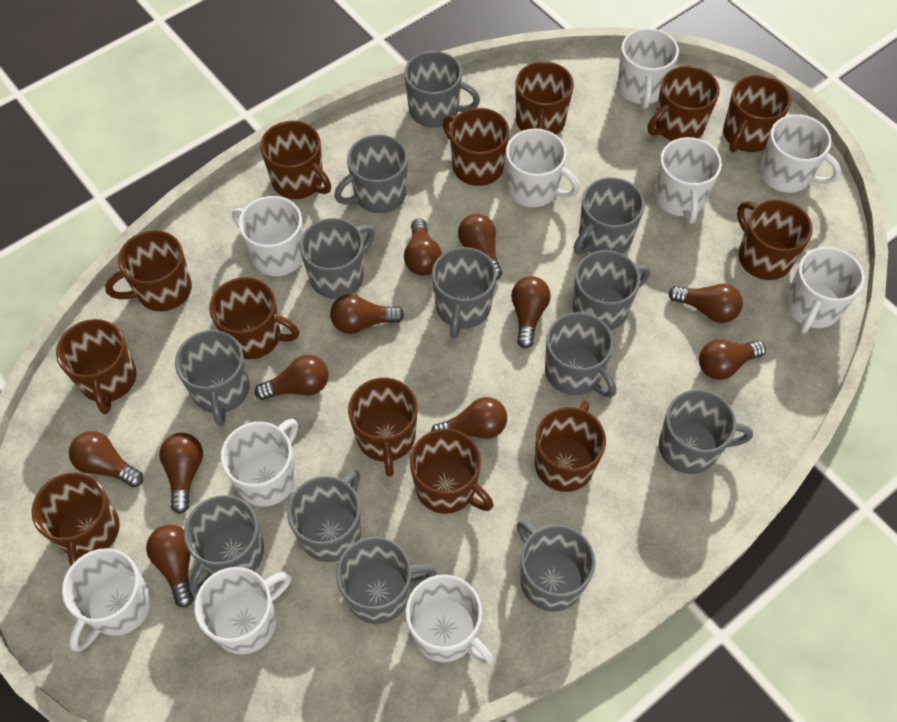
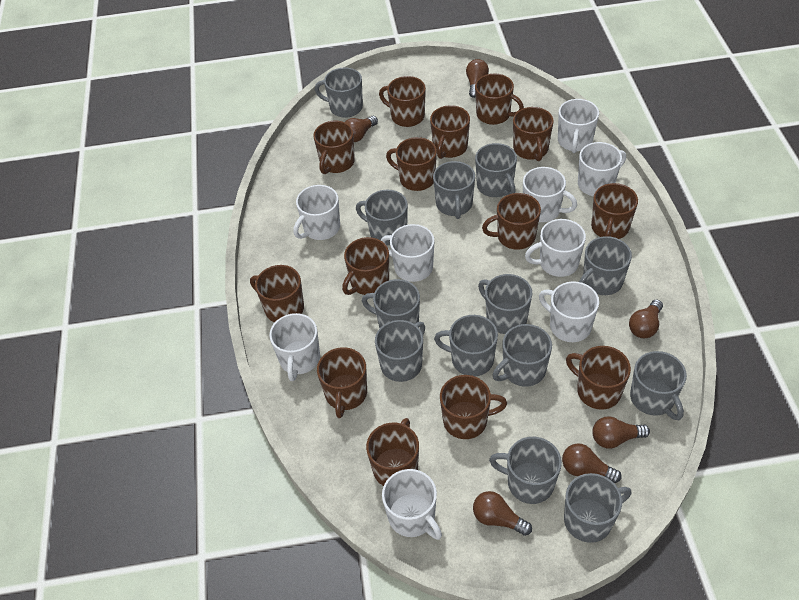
brown light bulb: 11 -> 6
brown mug: 13 -> 14
white mug: 10 -> 9

